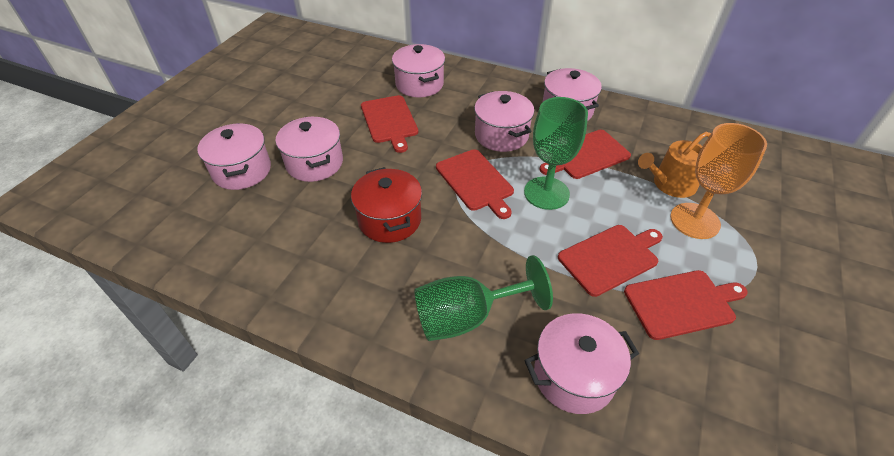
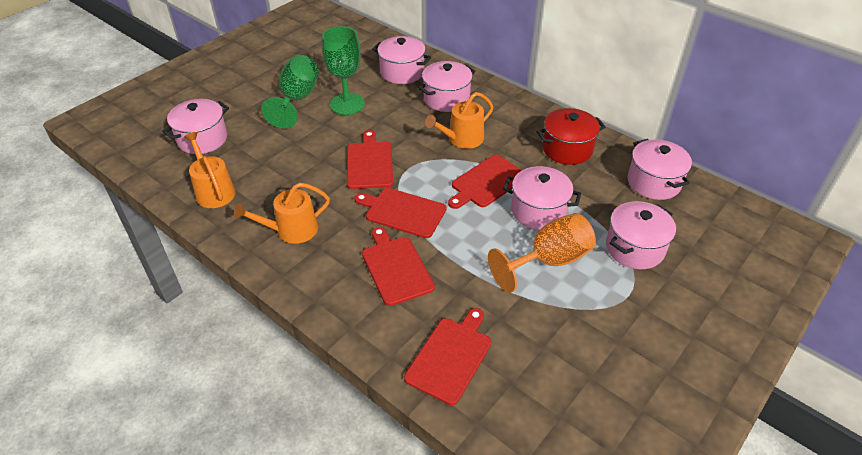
orange watering can: 1 -> 3

